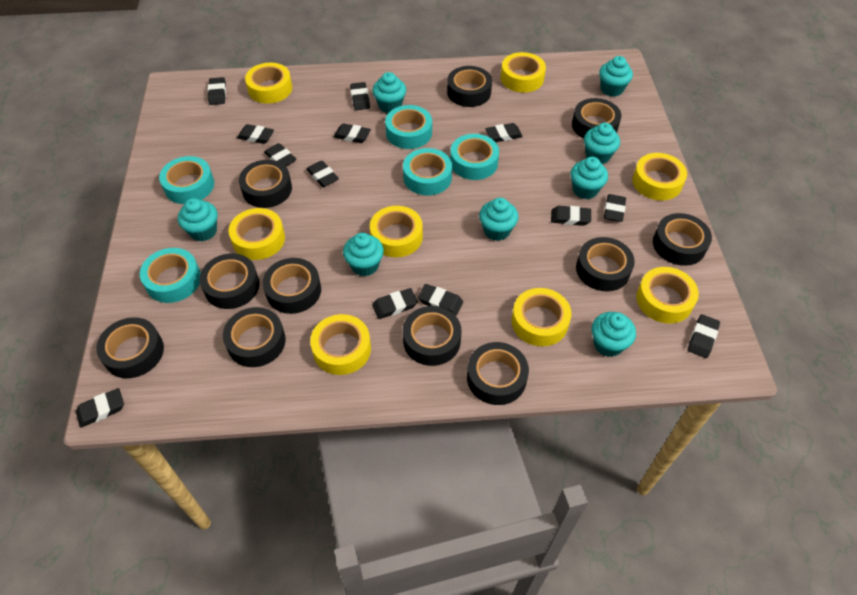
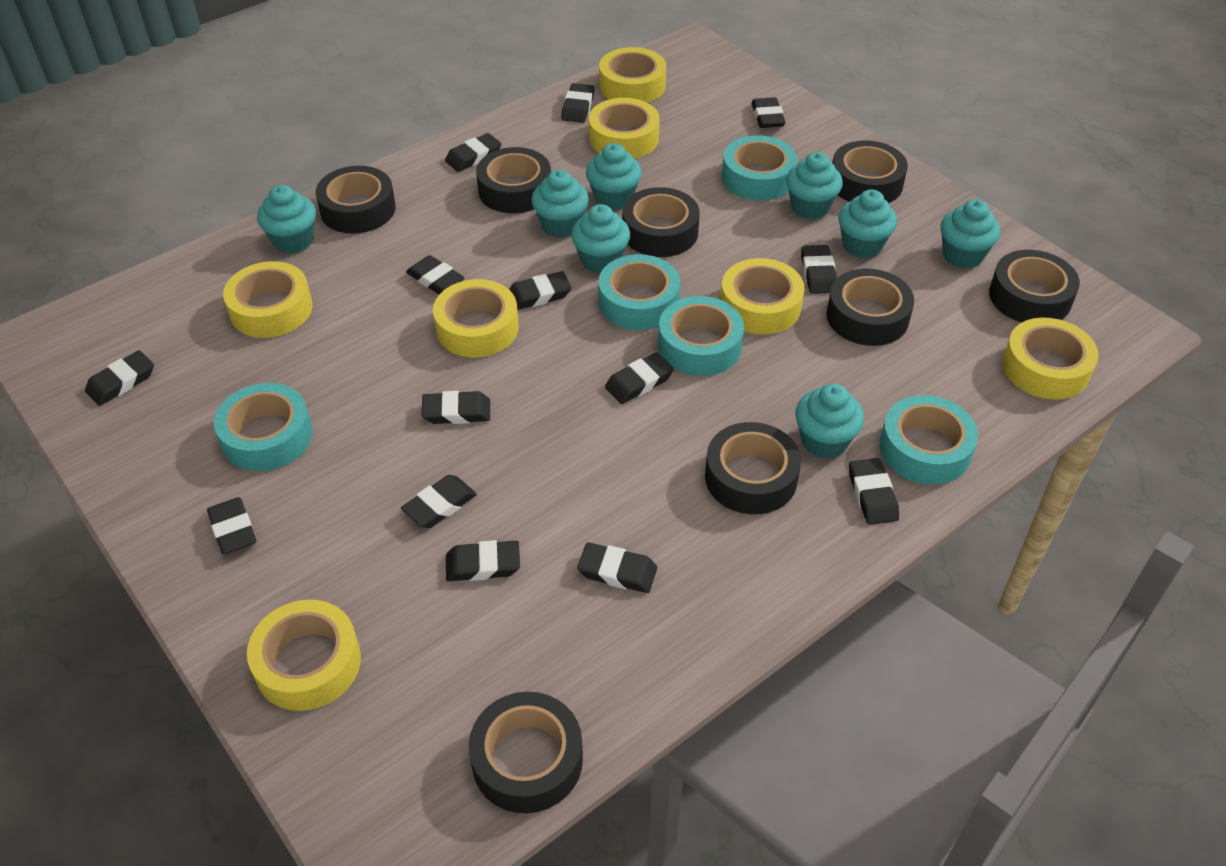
black eraser: 13 -> 14
black tape: 11 -> 8
yellow tape: 8 -> 7

